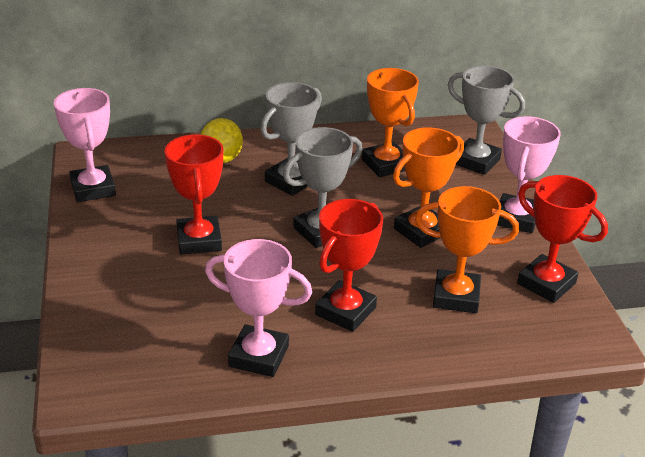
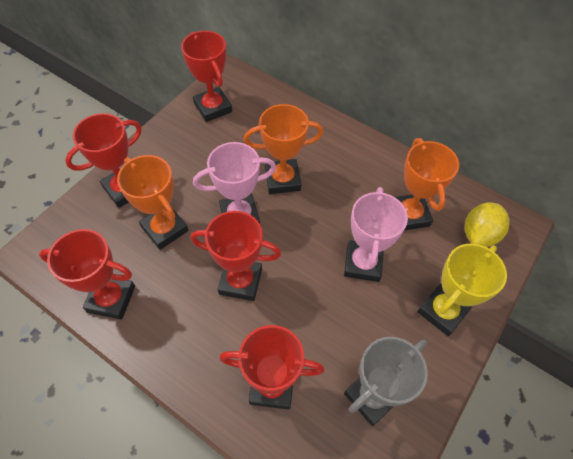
grey trophy: 3 -> 1
pink trophy: 3 -> 2
red trophy: 3 -> 5
yellow trophy: 0 -> 1

